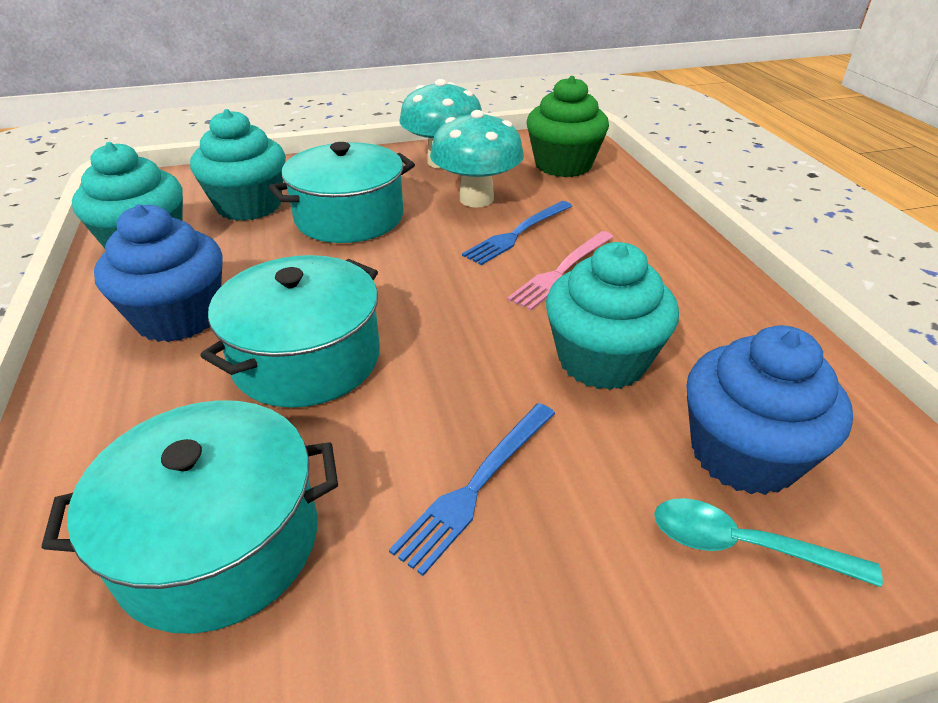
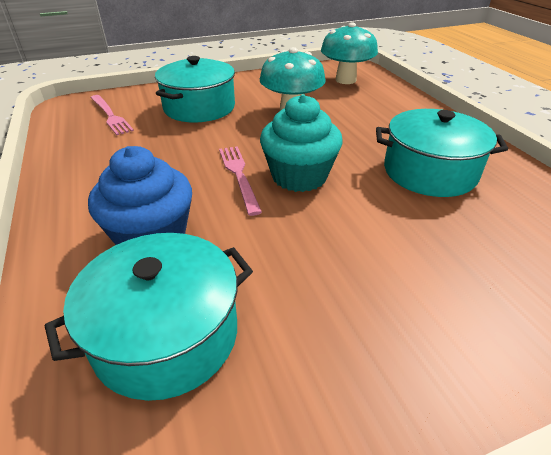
blue cupcake: 2 -> 1
blue fork: 2 -> 0
green cupcake: 1 -> 0
pink fork: 1 -> 2
turquoise cupcake: 3 -> 1
turquoise spoon: 1 -> 0

